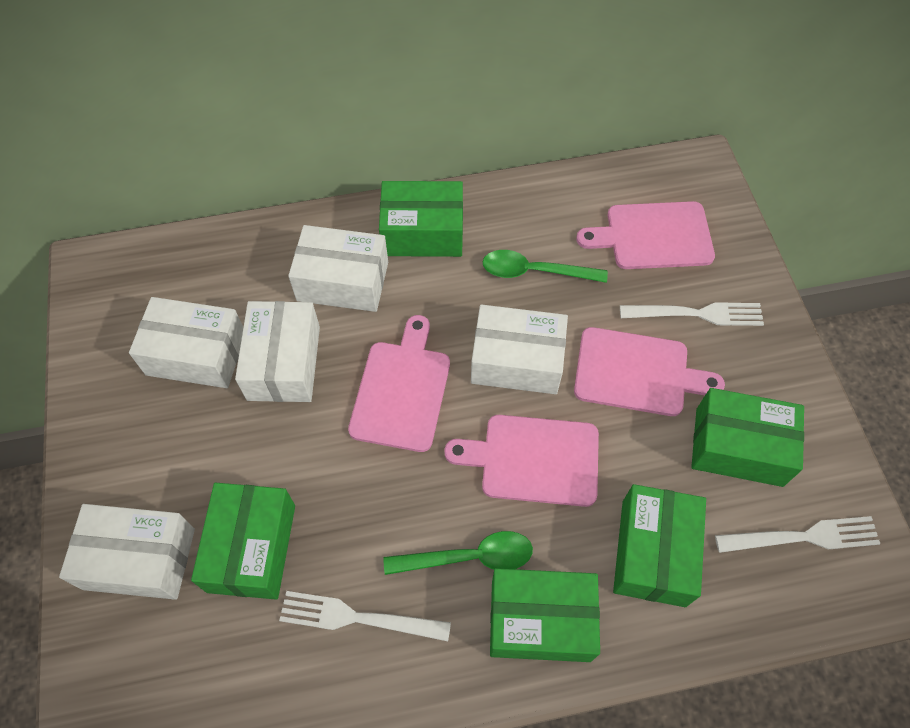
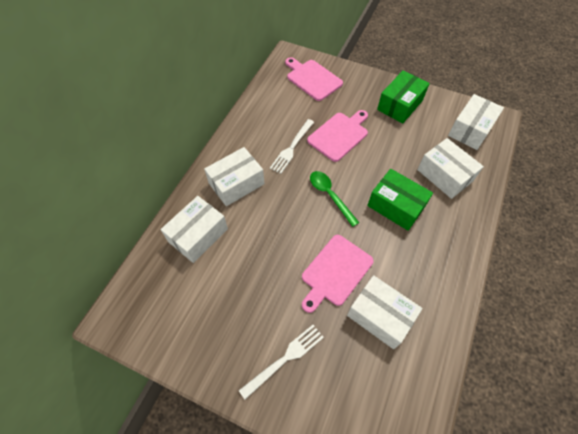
green box: 5 -> 2
green spoon: 2 -> 1
pink cutting board: 4 -> 3
white fork: 3 -> 2

